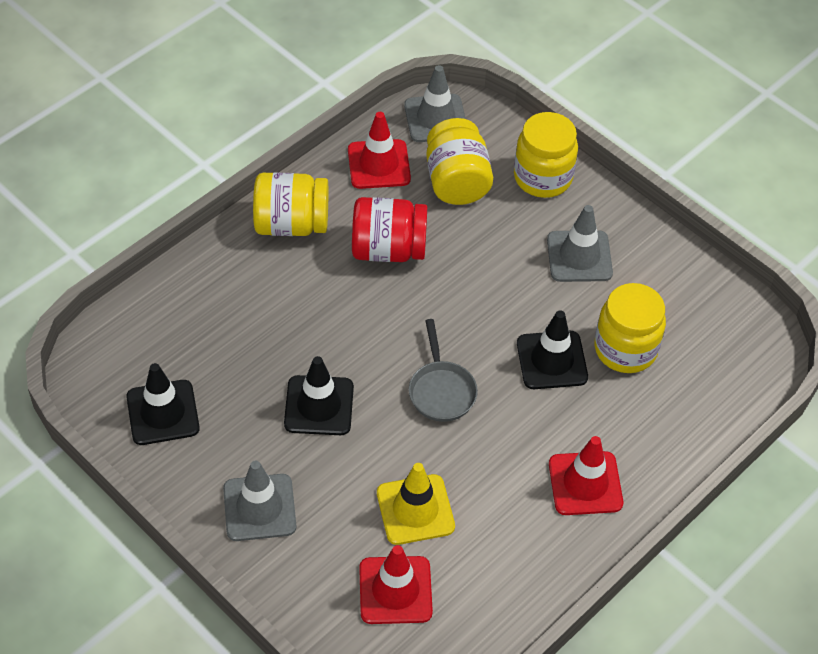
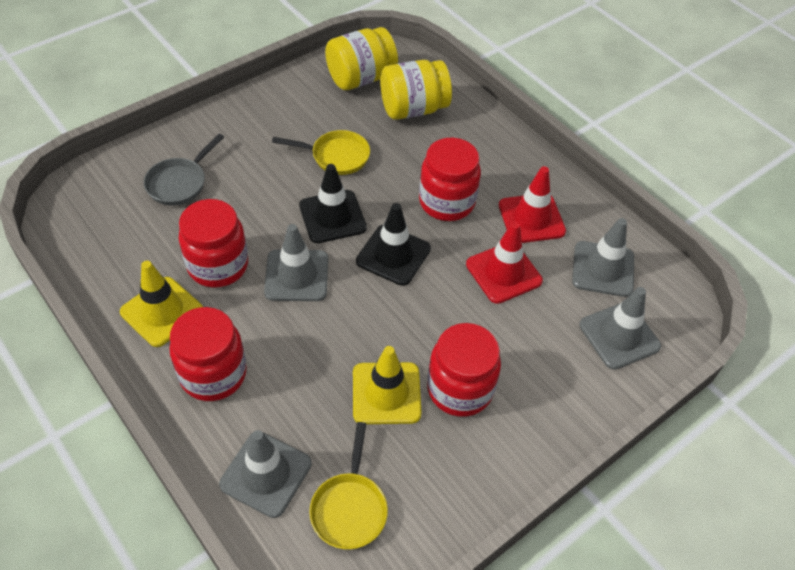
black traffic cone: 3 -> 2
grey traffic cone: 3 -> 4
red jar: 1 -> 4
red traffic cone: 3 -> 2
yellow jar: 4 -> 2
yellow pan: 0 -> 2
yellow traffic cone: 1 -> 2

